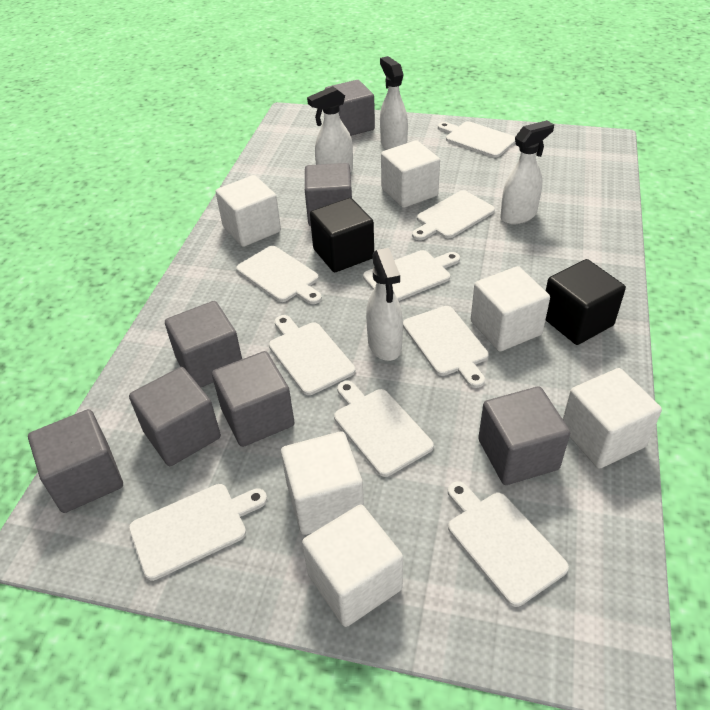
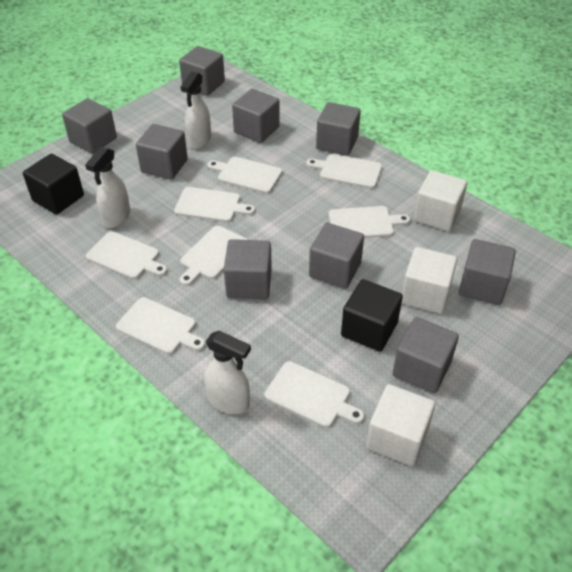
grey cube: 7 -> 9
white cube: 6 -> 3
white cutting board: 9 -> 8
white spray bottle: 4 -> 3

